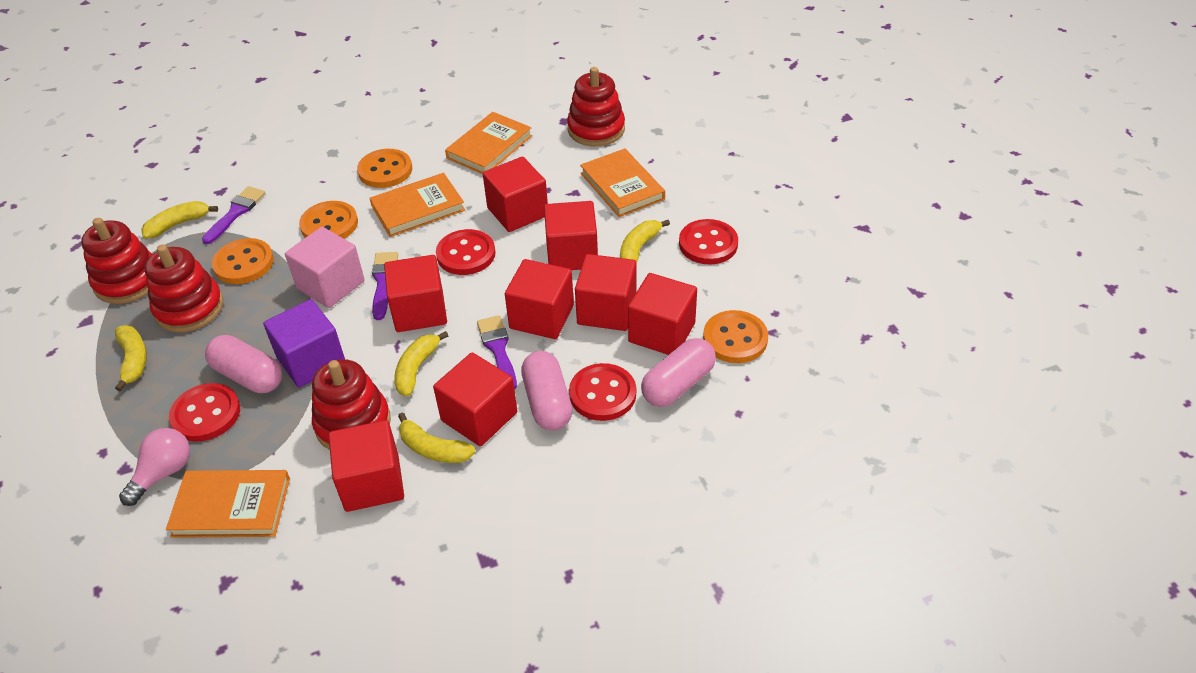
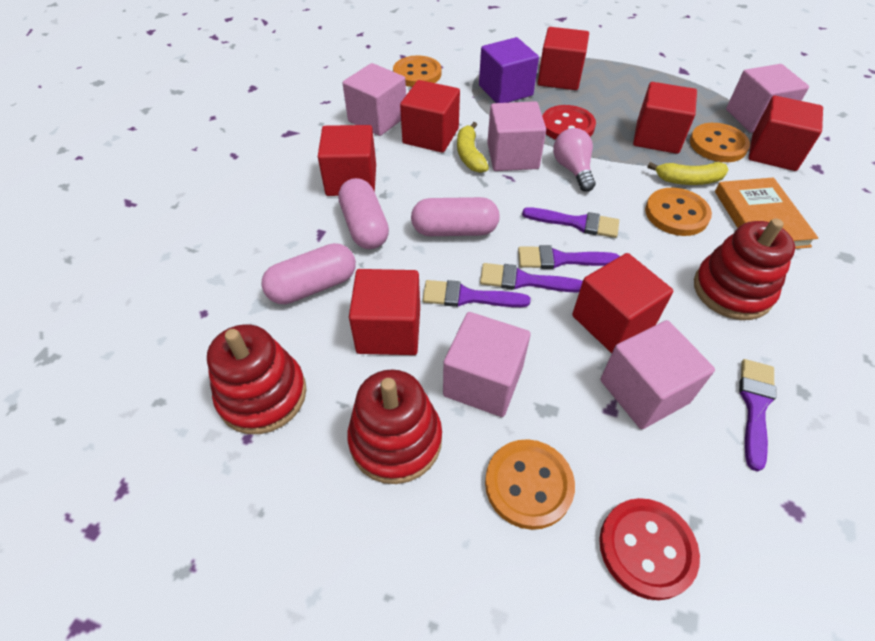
orange book: 4 -> 1
pink cube: 1 -> 5
purple brush: 3 -> 5
red button: 4 -> 2
red cube: 8 -> 7
red stacking toy: 4 -> 3
yellow banana: 5 -> 2

